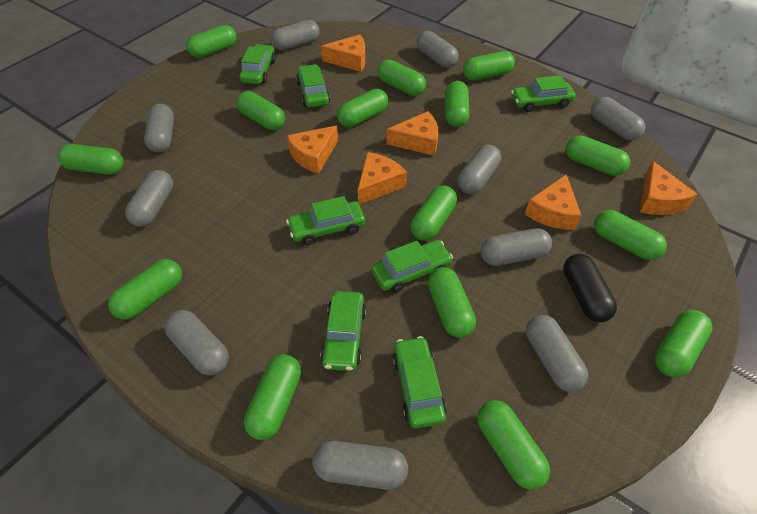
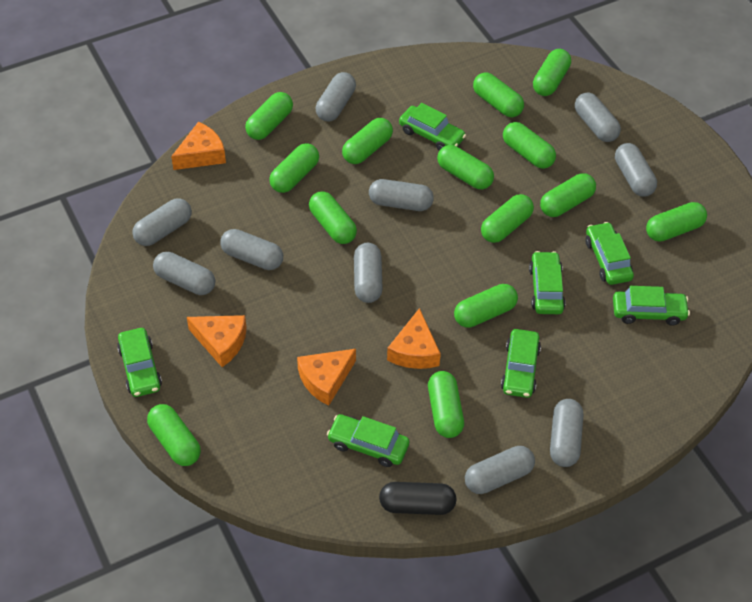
green capsule: 15 -> 14
orange cheese: 6 -> 4

